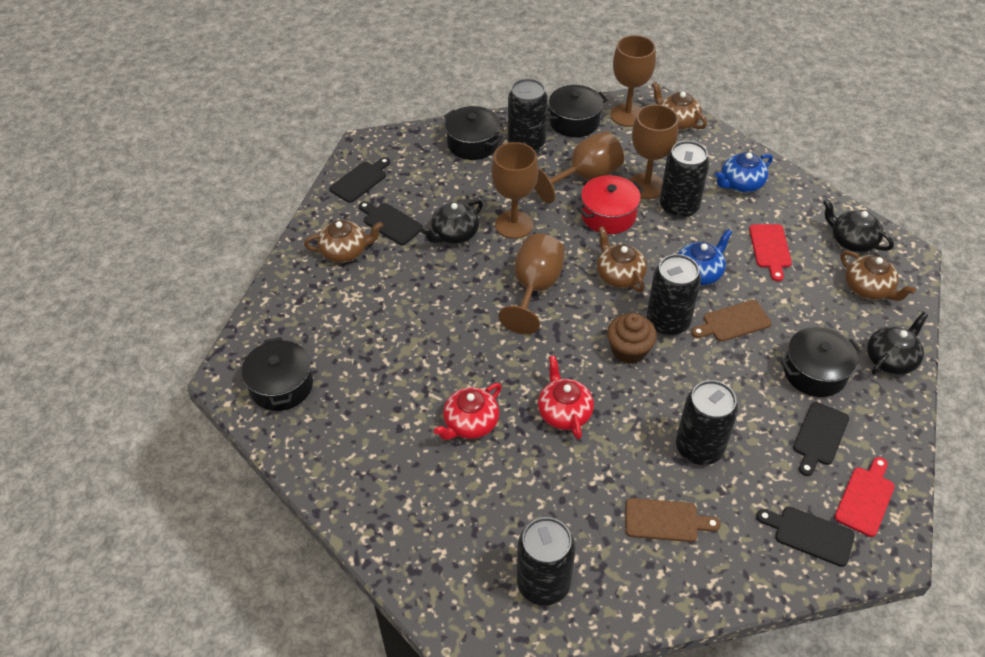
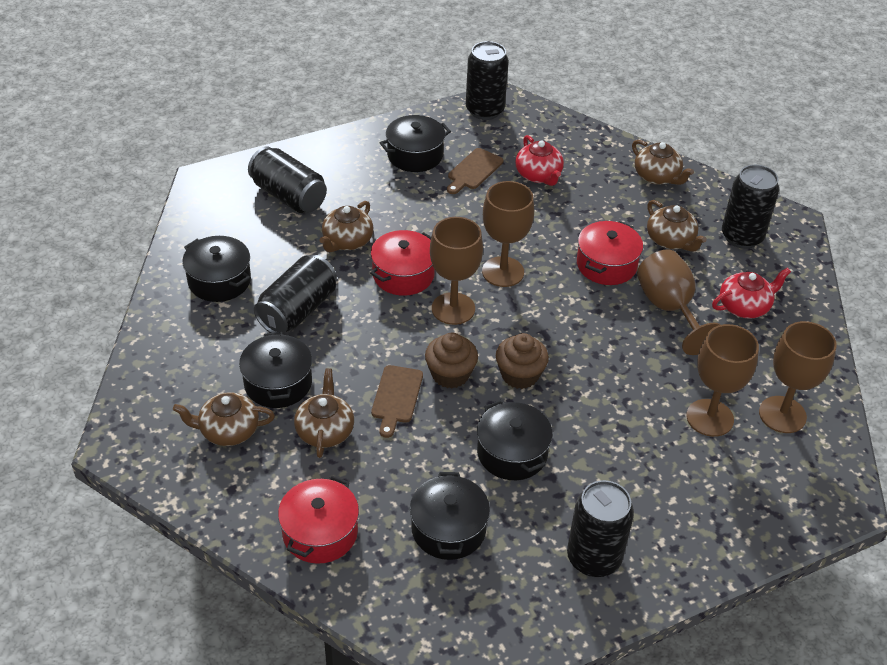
black cutting board: 4 -> 0
black pot: 4 -> 5
black teapot: 3 -> 0
blue teapot: 2 -> 0
brown cupcake: 1 -> 2
brown teapot: 4 -> 5
red cutting board: 2 -> 0
red pot: 1 -> 3

